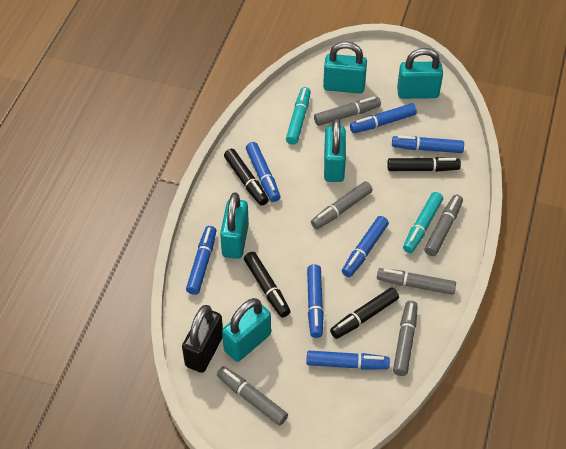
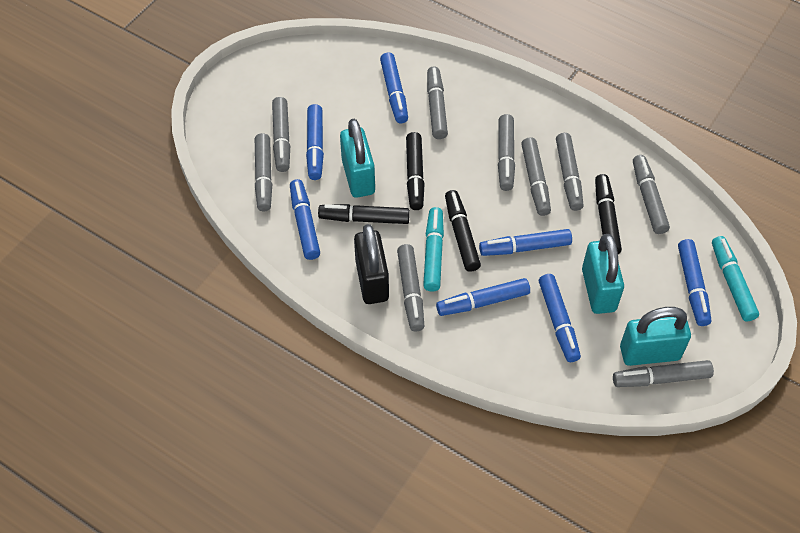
grey marker: 6 -> 9
turquoise padlock: 5 -> 3

